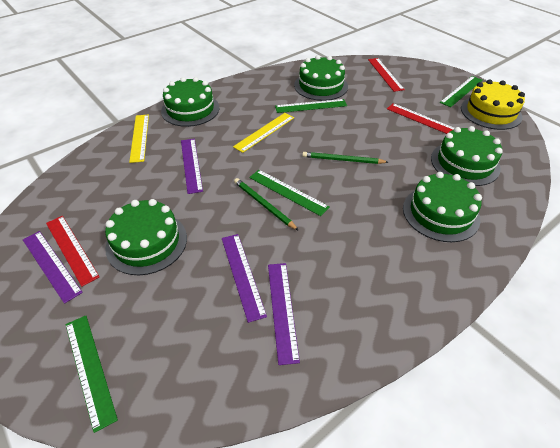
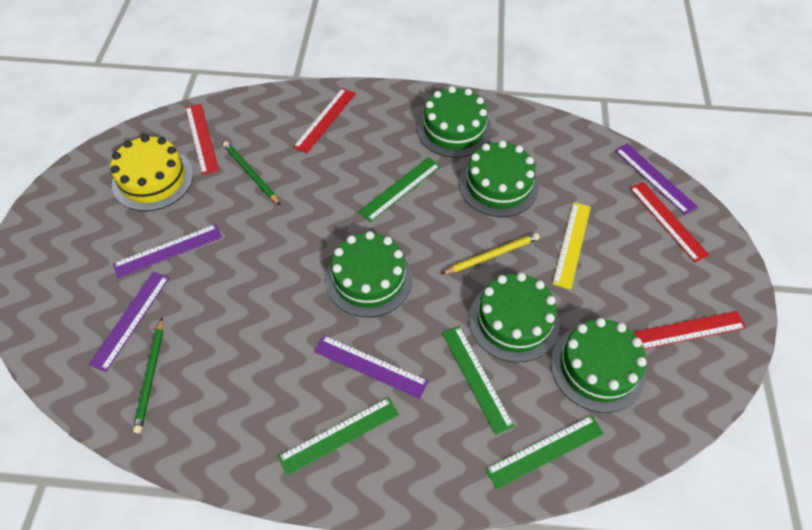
red ruler: 3 -> 4
yellow pencil: 0 -> 1
yellow ruler: 2 -> 1

